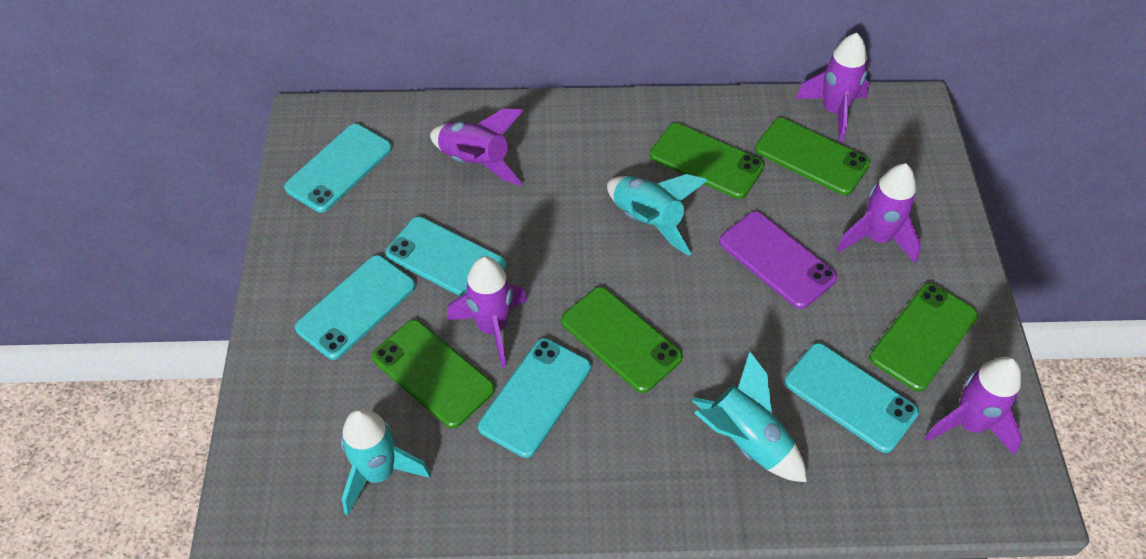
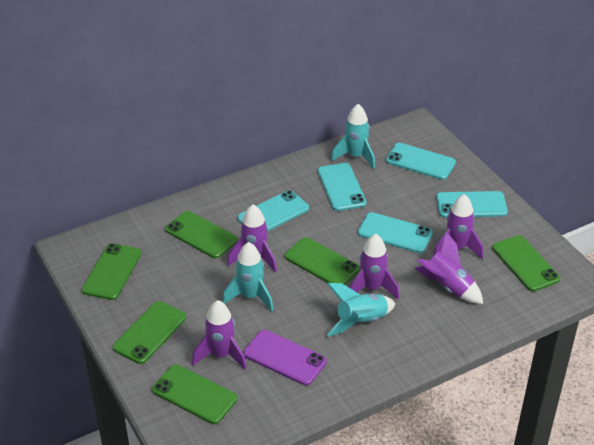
green phone: 5 -> 6

